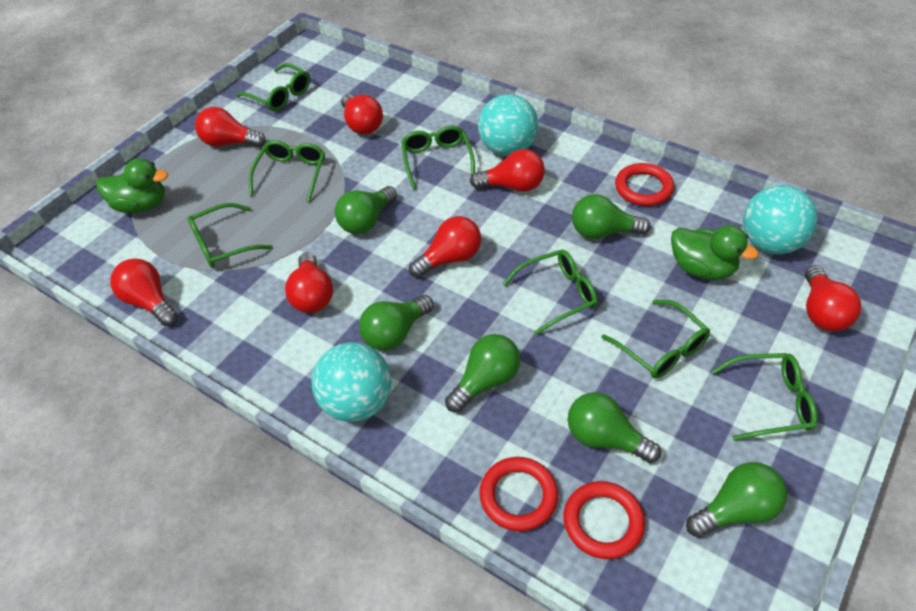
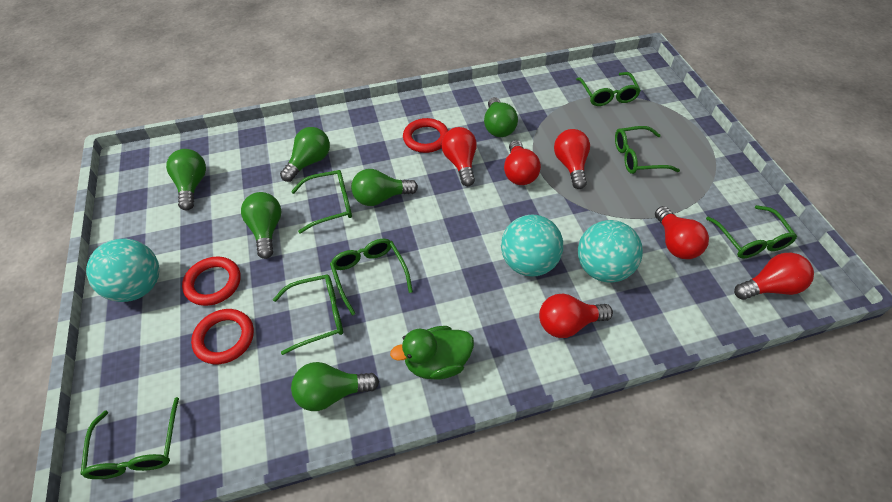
green duck: 2 -> 1
red light bulb: 7 -> 6

